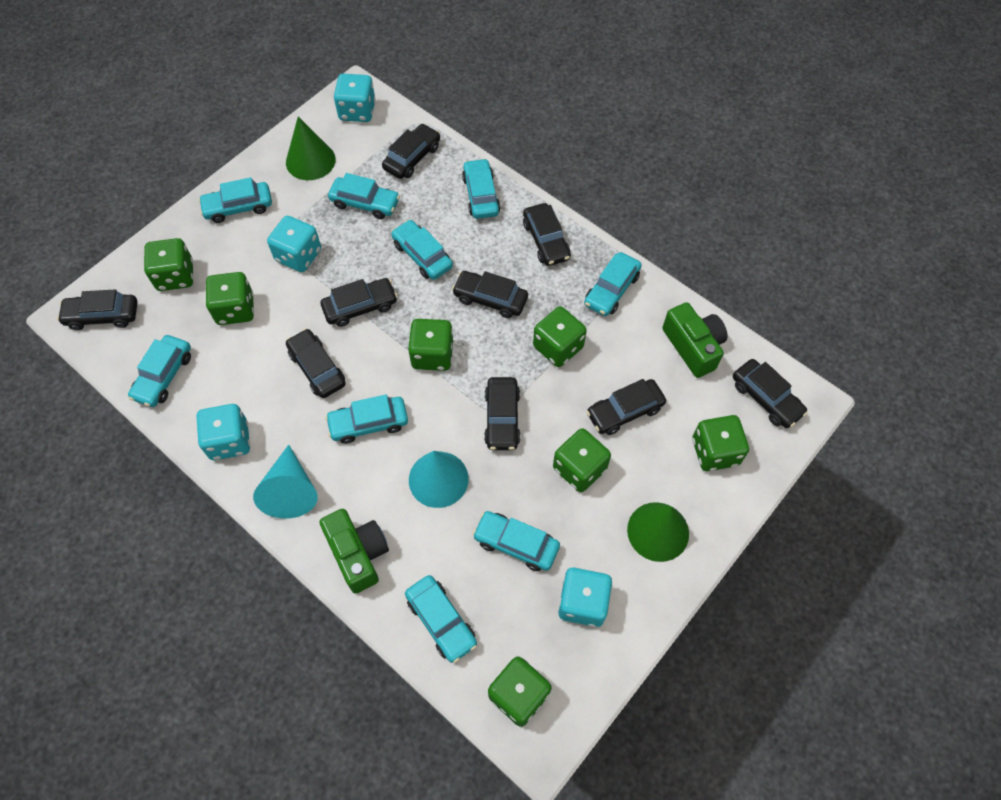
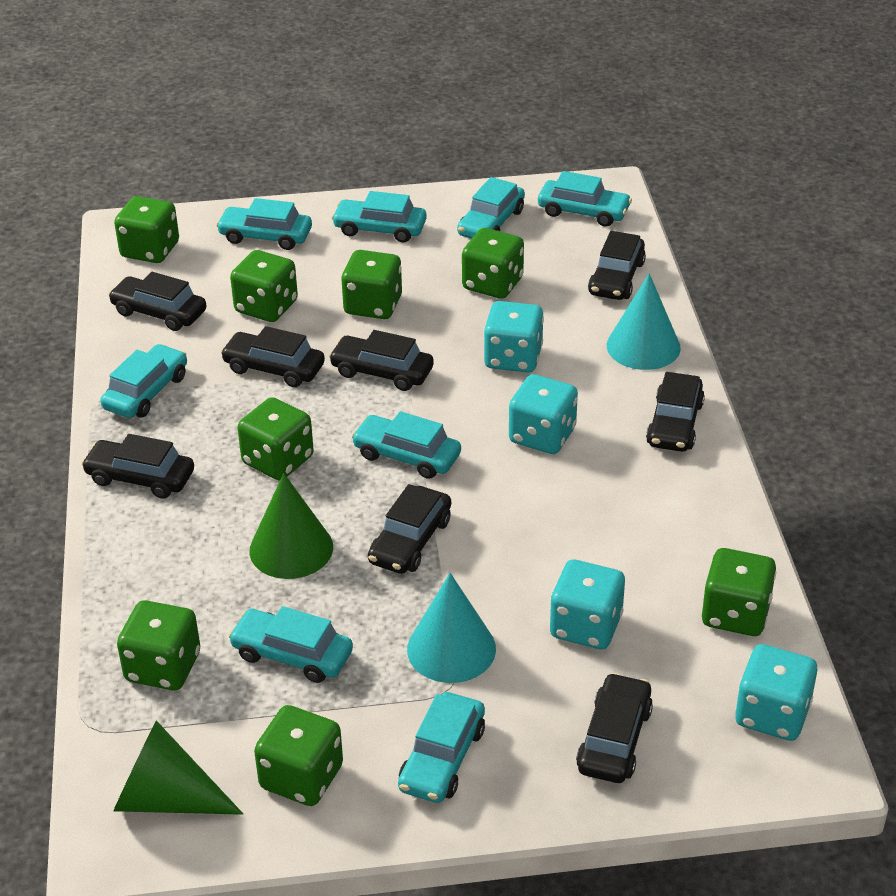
black car: 9 -> 8
green camera: 2 -> 0
green dice: 7 -> 8
turquoise car: 9 -> 8

